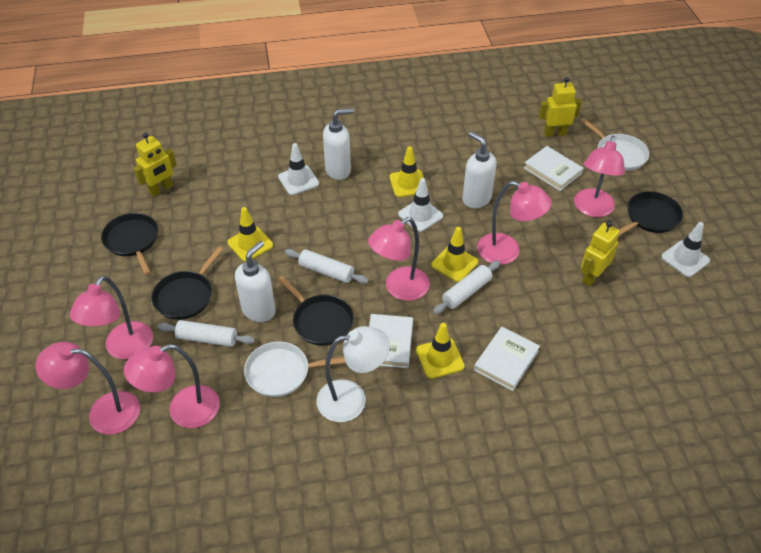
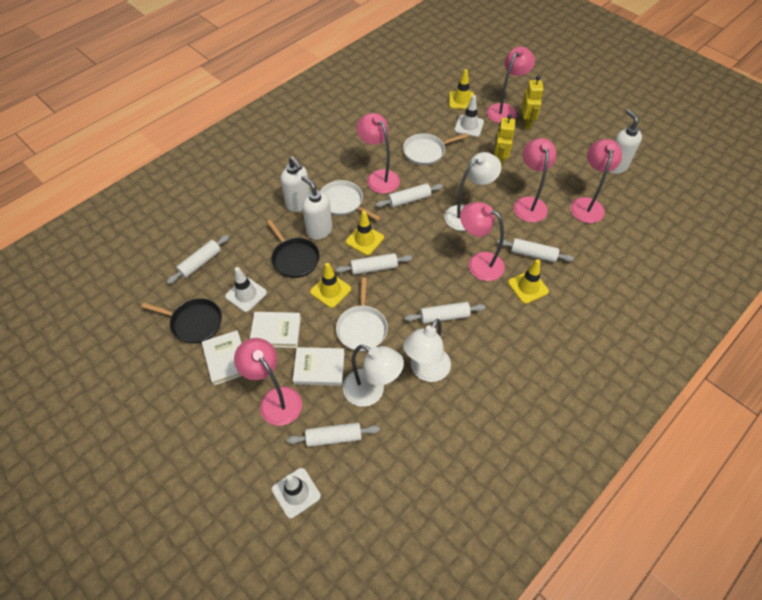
black pan: 4 -> 2
white lamp: 1 -> 3
white pan: 2 -> 3
white rolling pin: 3 -> 6
yellow robot: 3 -> 2

